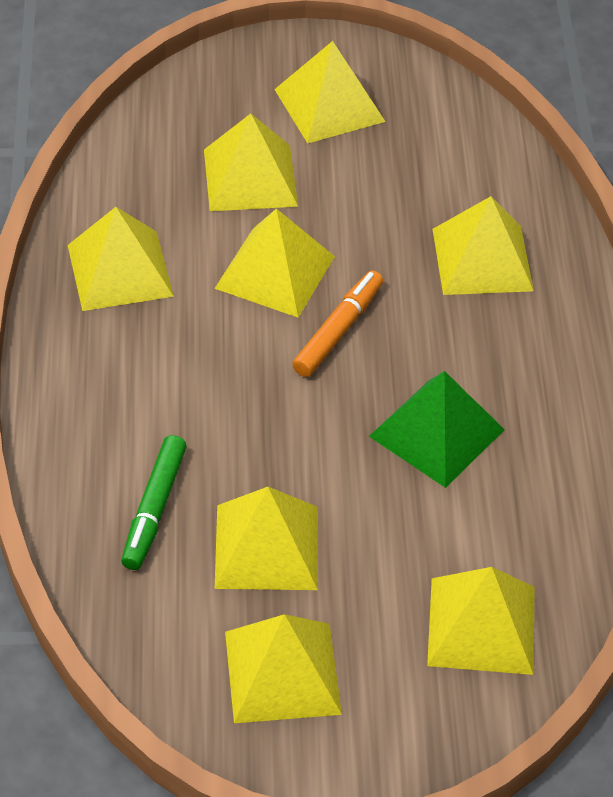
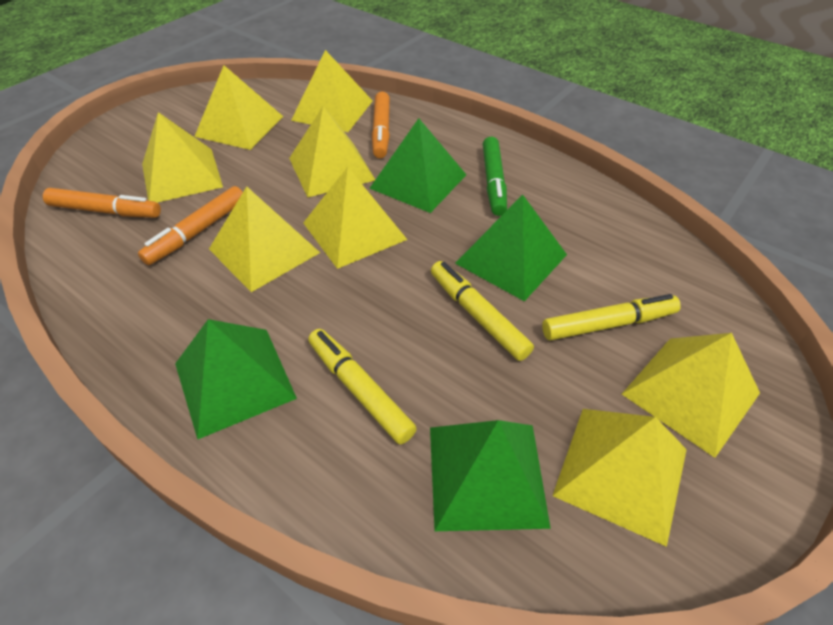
green pyramid: 1 -> 4
orange marker: 1 -> 3
yellow marker: 0 -> 3

